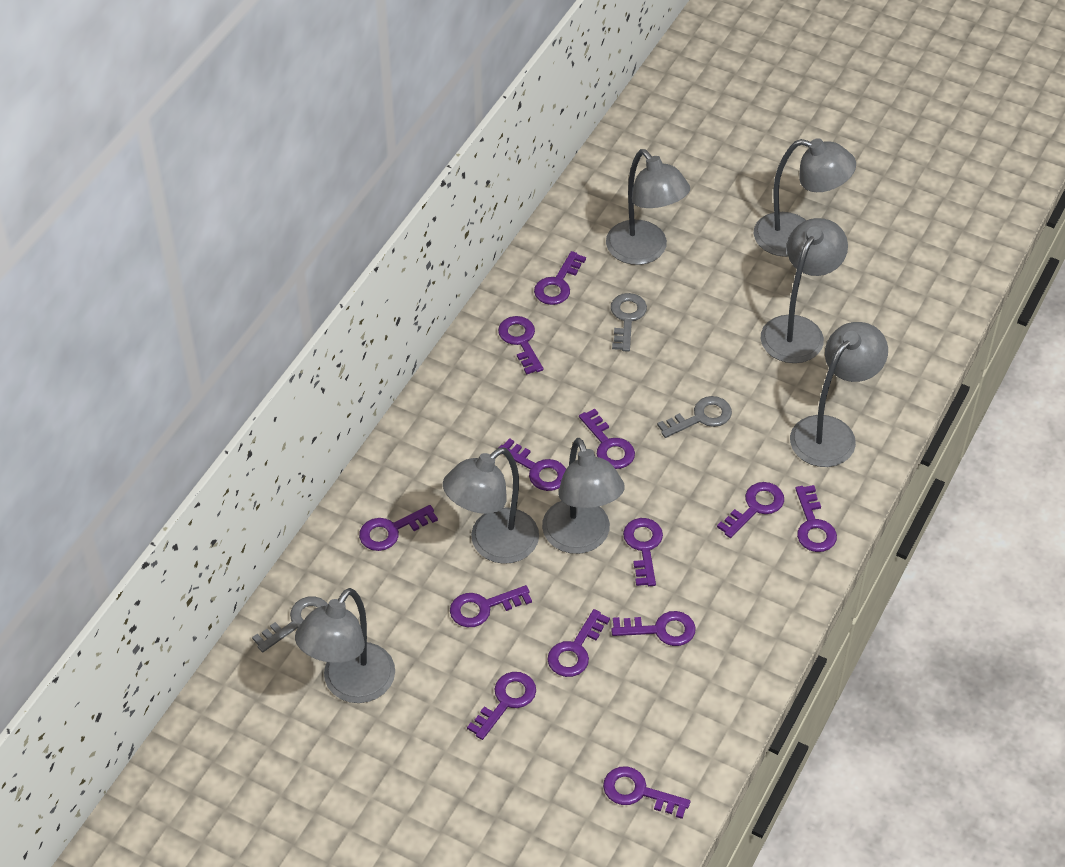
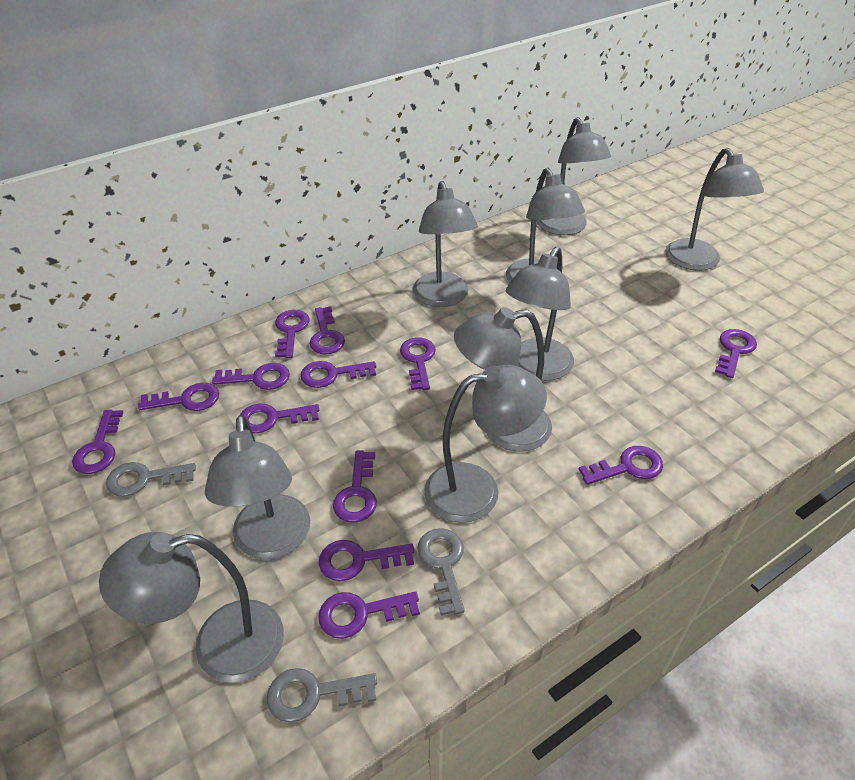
grey lamp: 7 -> 9

